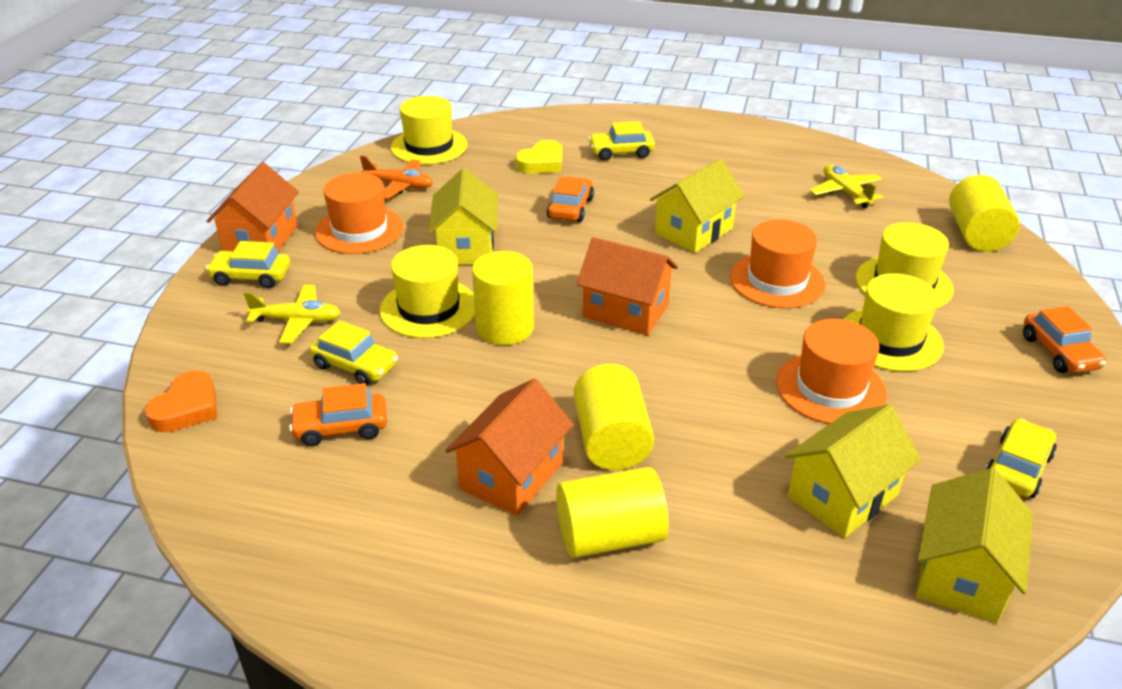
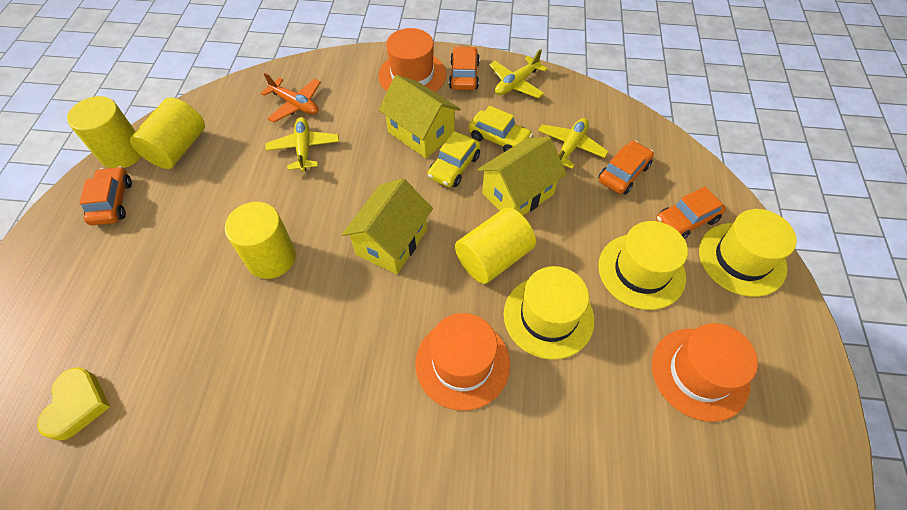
orange car: 3 -> 4
orange heart: 1 -> 0
orange house: 3 -> 0
yellow car: 4 -> 2
yellow hat: 4 -> 3
yellow house: 4 -> 3
yellow plane: 2 -> 3

